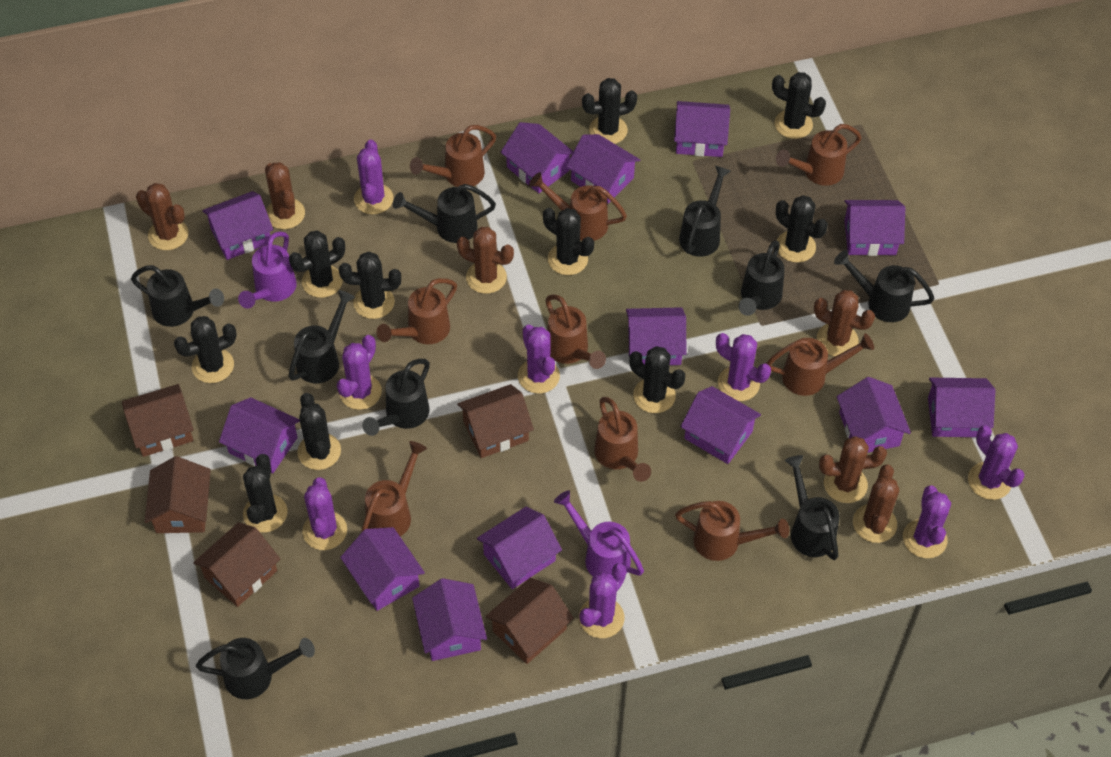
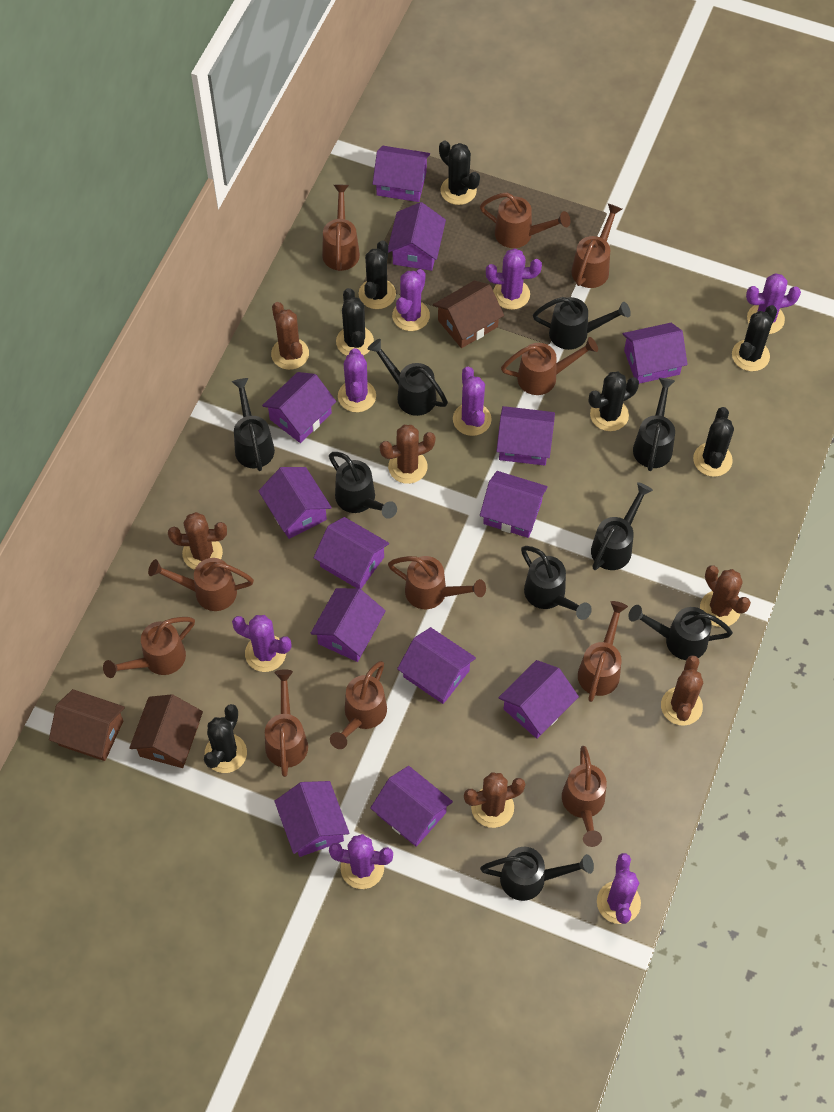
black cactus: 10 -> 7
brown house: 5 -> 3
brown watering can: 9 -> 11
purple watering can: 2 -> 0

